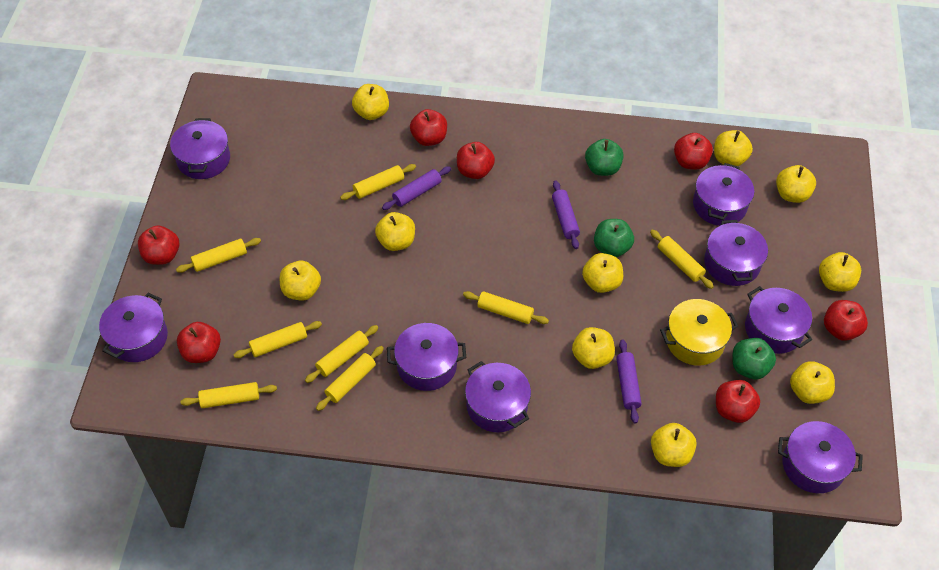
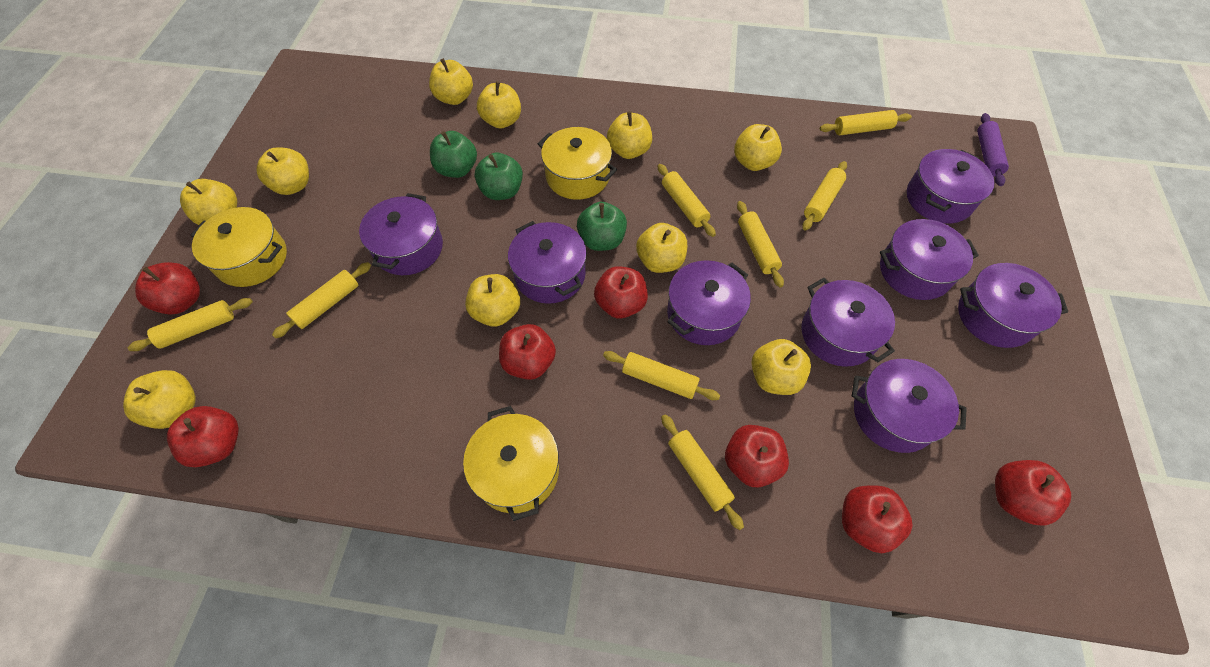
purple rolling pin: 3 -> 1
yellow pot: 1 -> 3

